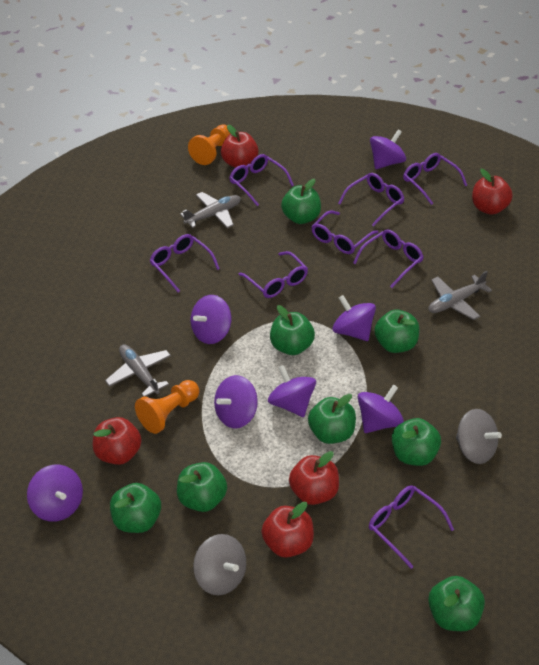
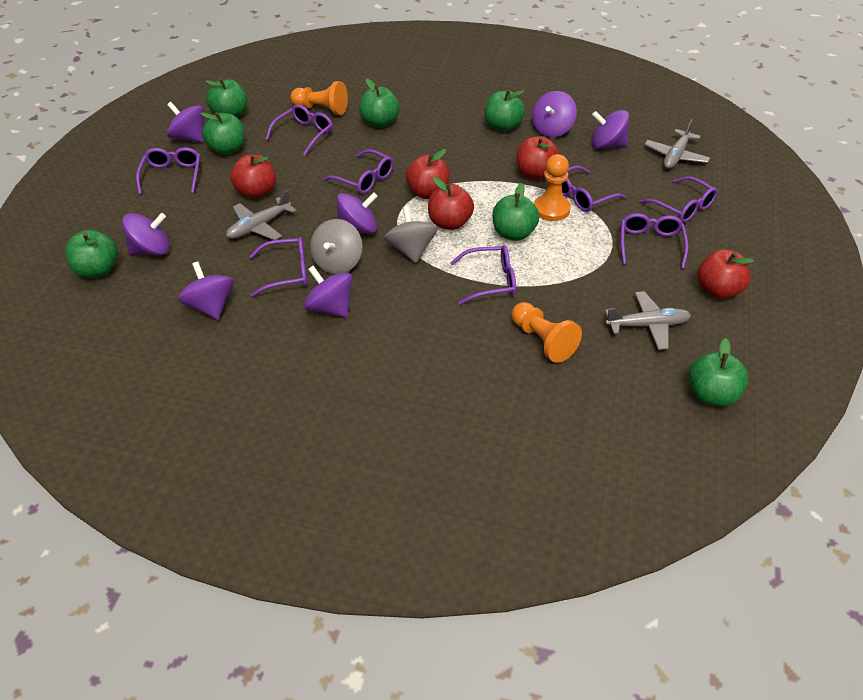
green apple: 8 -> 7
orange pawn: 2 -> 3

